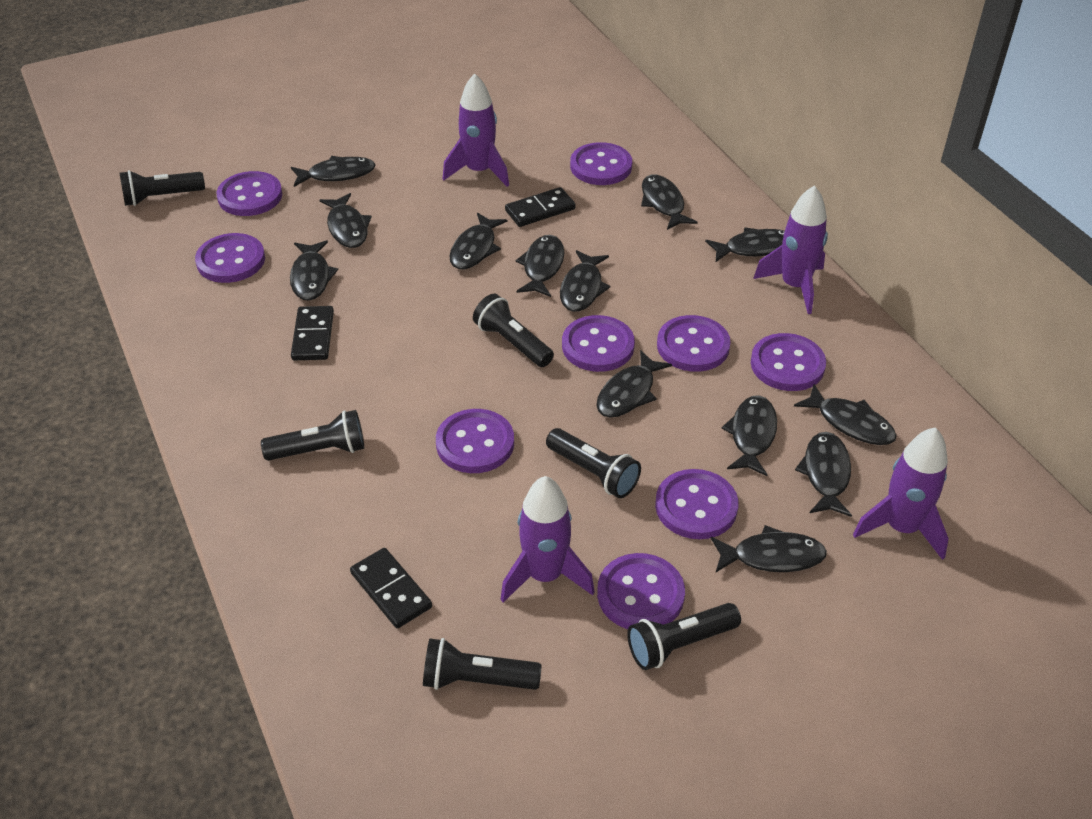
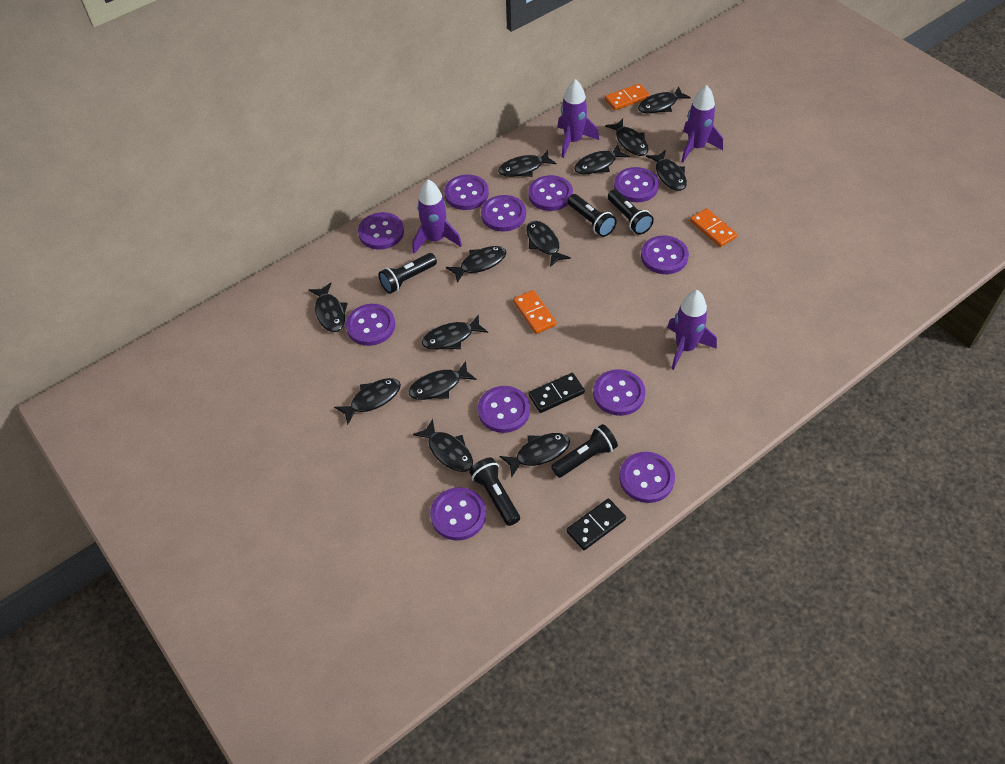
black domino: 3 -> 2
black flashlight: 6 -> 5
orange domino: 0 -> 3
purple button: 9 -> 11

